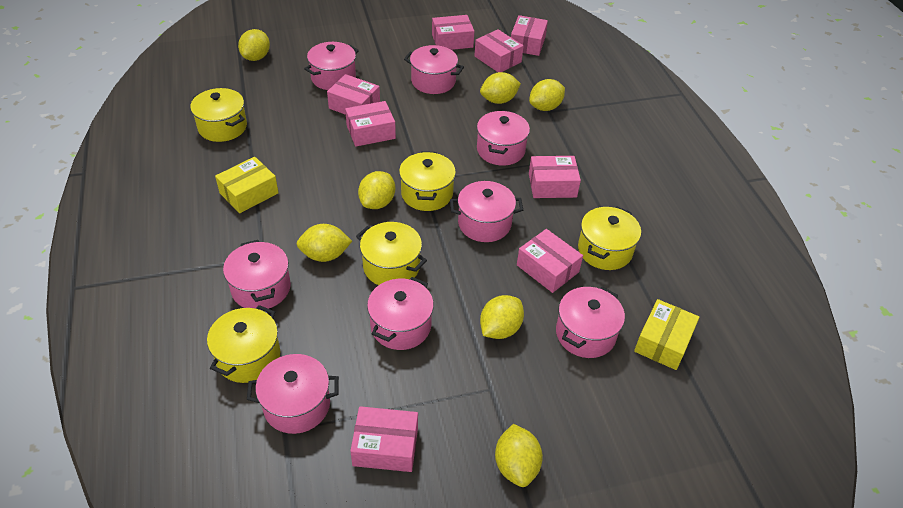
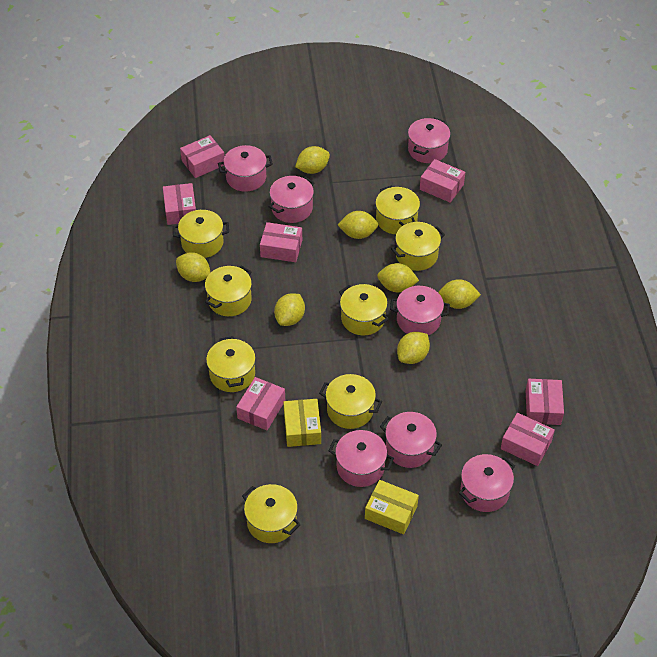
pink box: 8 -> 7
pink pot: 8 -> 7
yellow pot: 5 -> 8

